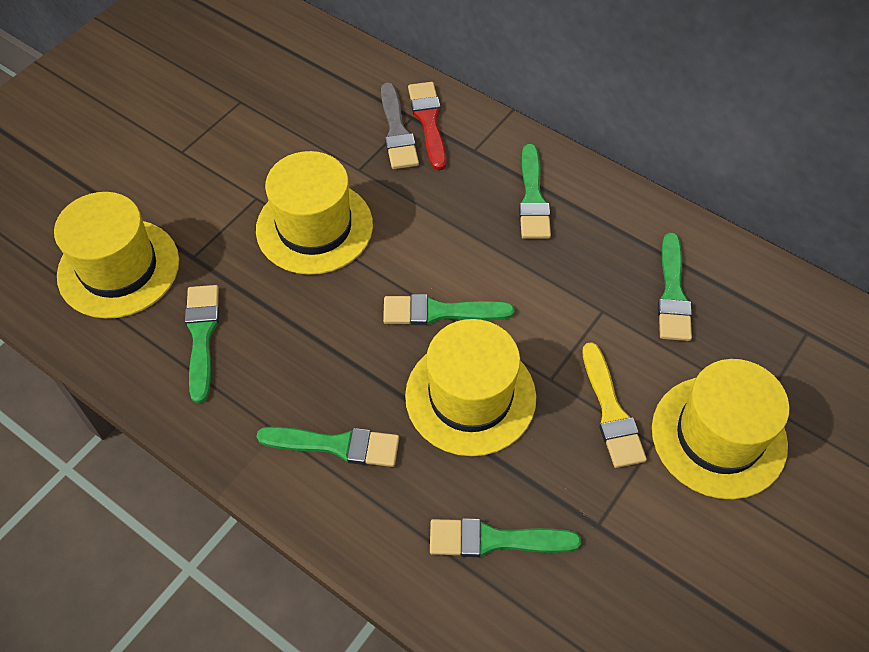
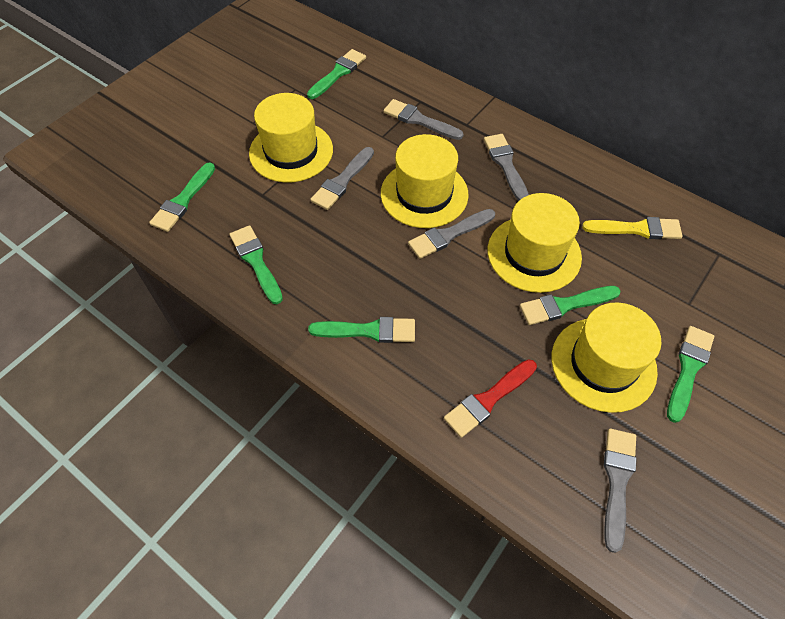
grey brush: 1 -> 5

